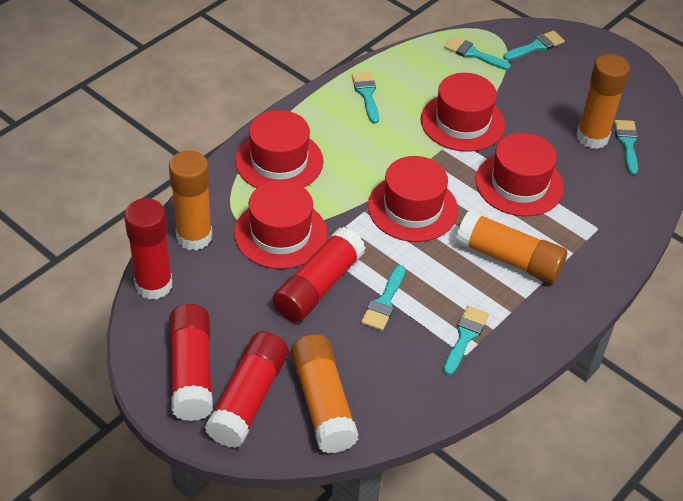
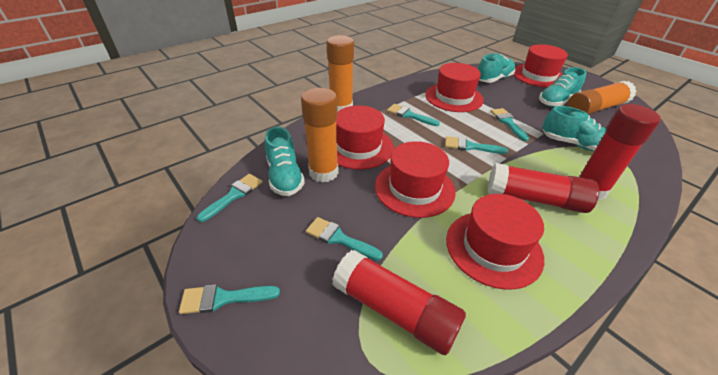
orange glue stick: 4 -> 3
red glue stick: 4 -> 3
turquoise shoe: 0 -> 4

